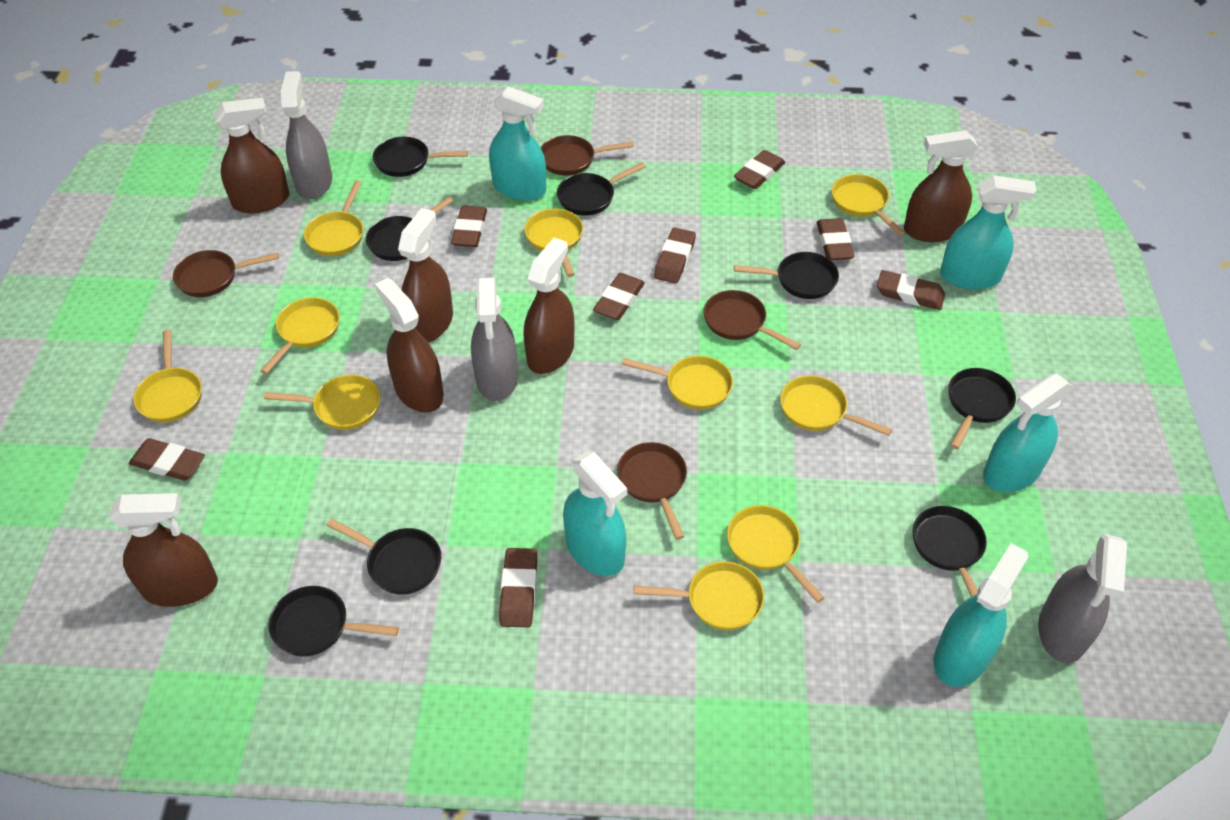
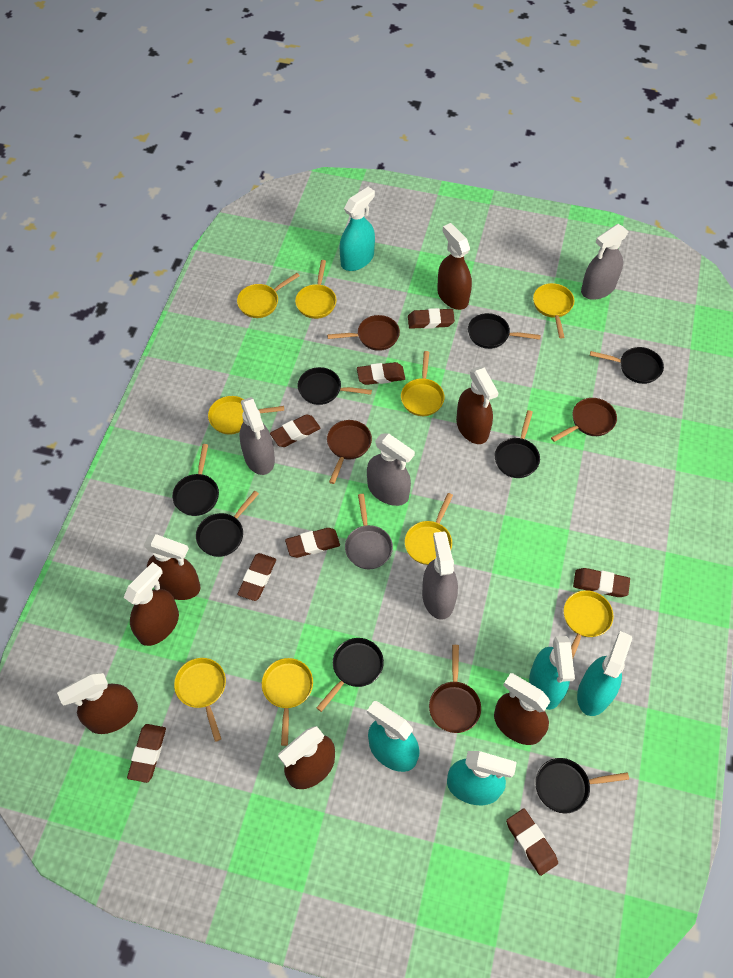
brown spray bottle: 6 -> 7
grey pan: 0 -> 1
grey spray bottle: 3 -> 4
yellow pan: 10 -> 9

